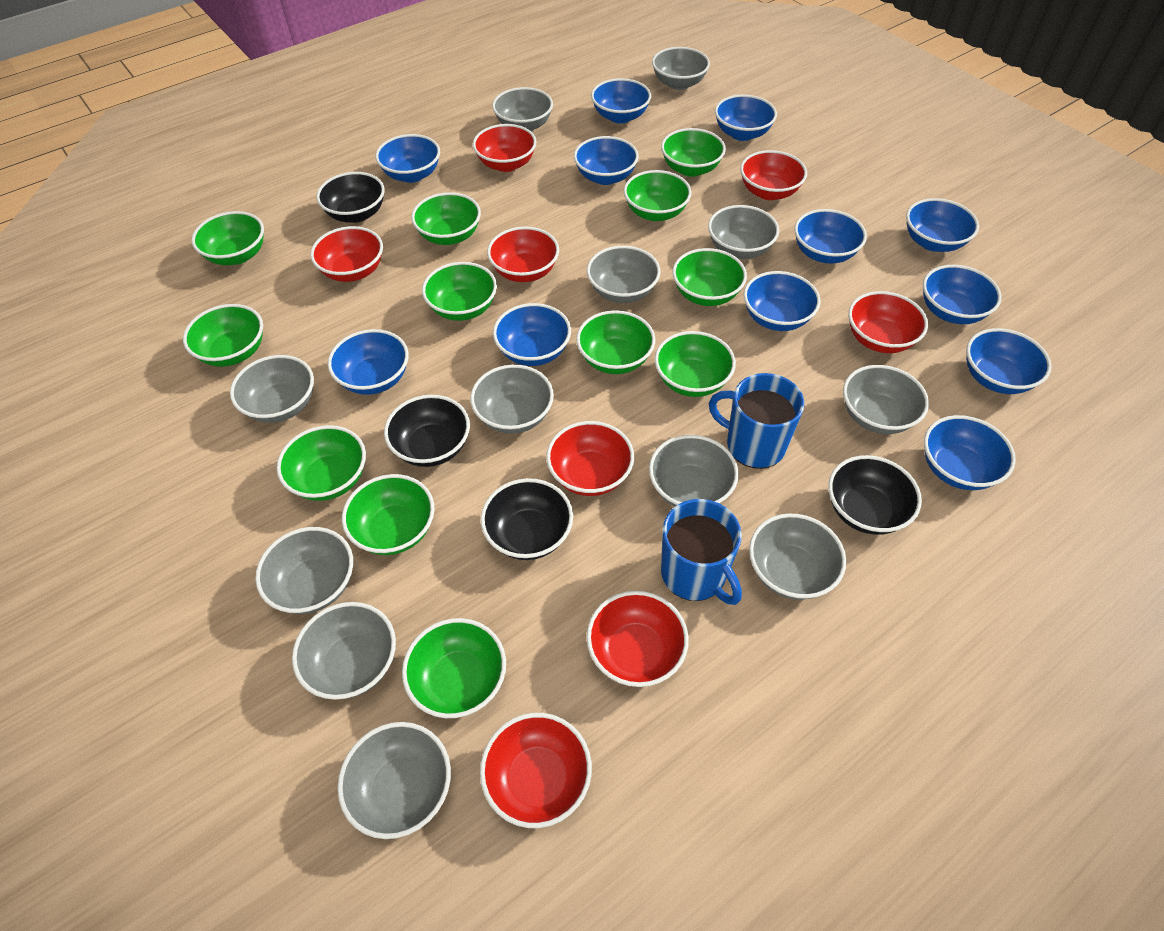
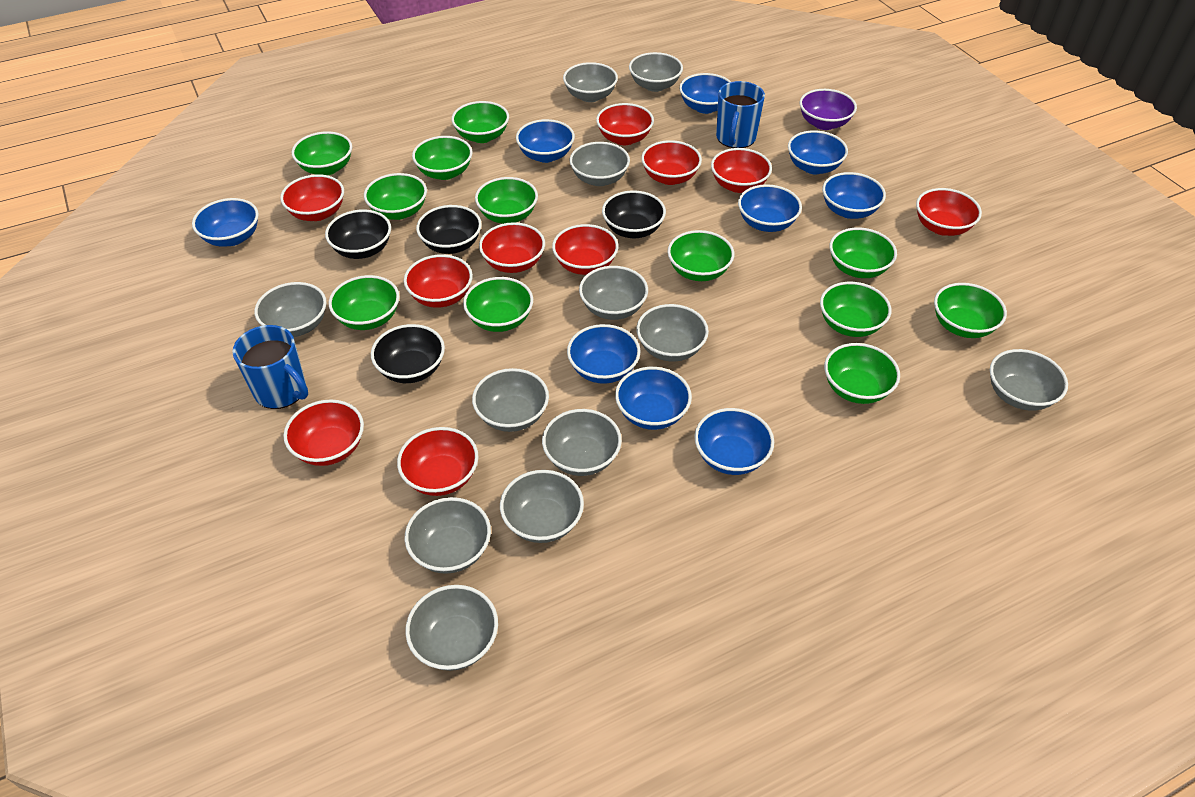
blue bowl: 12 -> 9
purple bowl: 0 -> 1
red bowl: 8 -> 10

